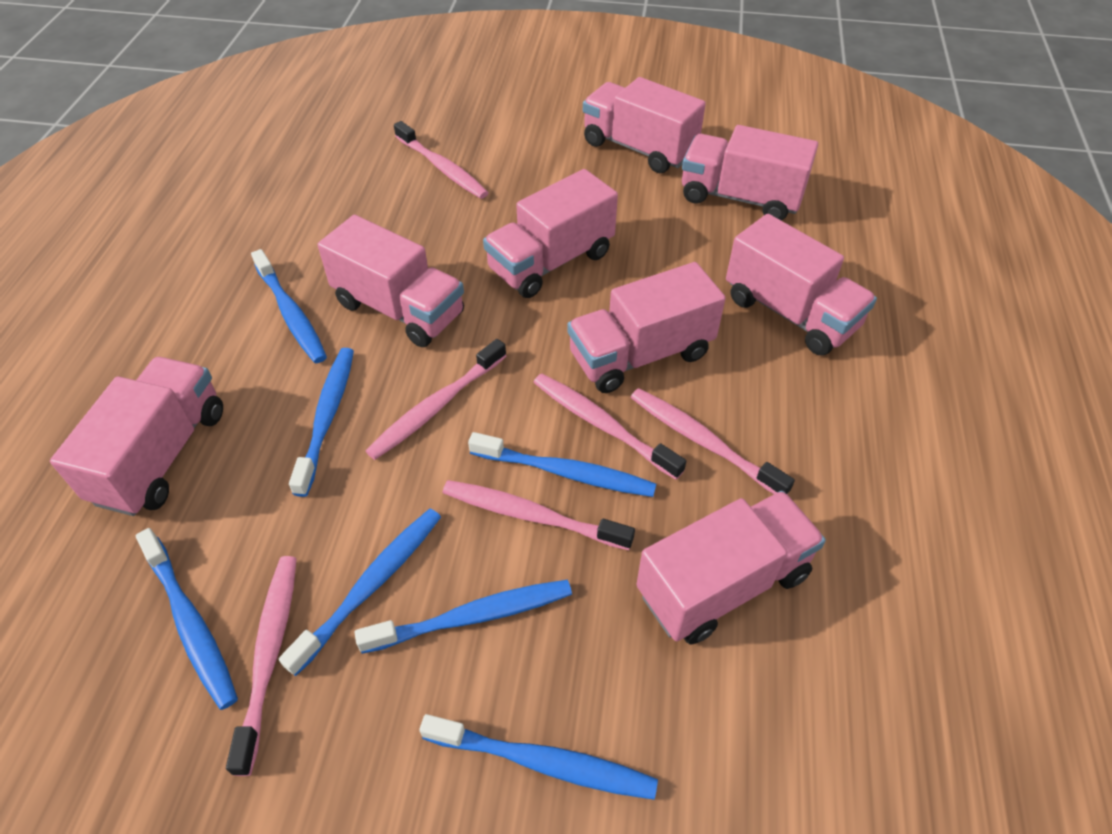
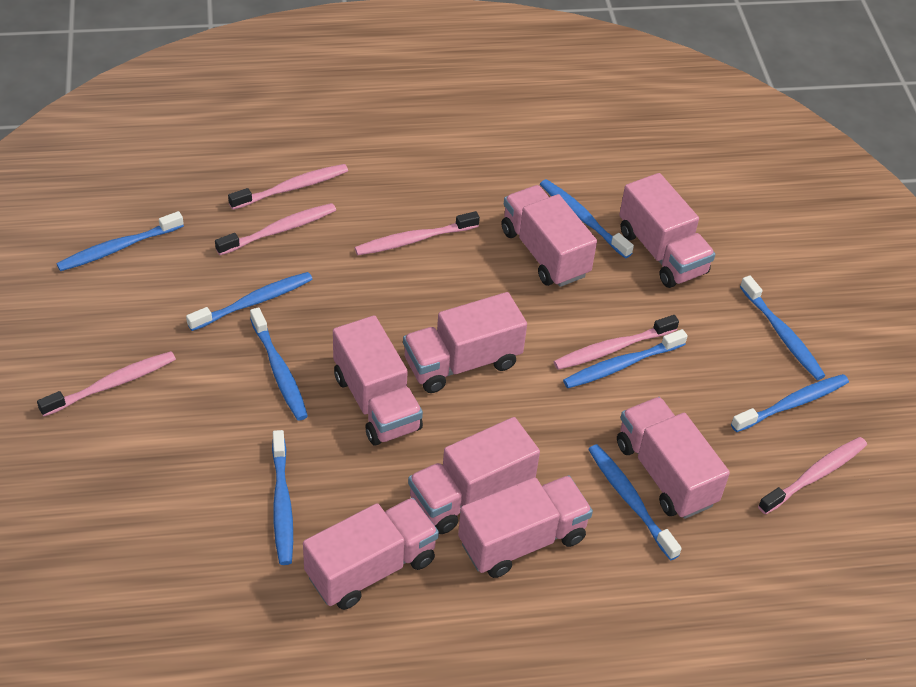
blue toothbrush: 7 -> 9

